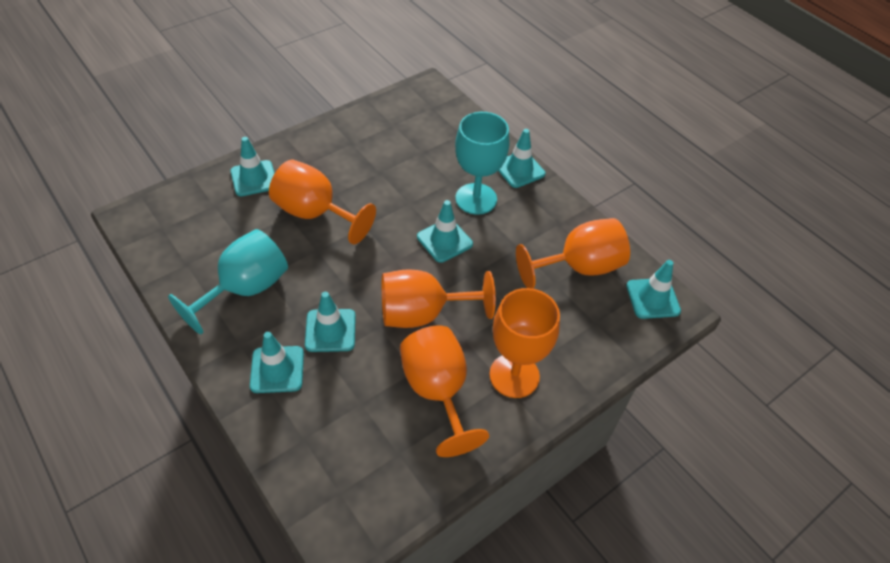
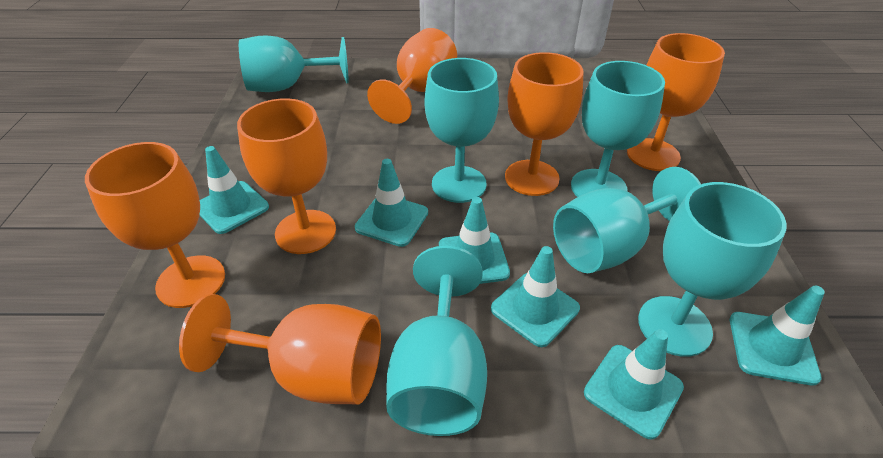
orange goblet: 5 -> 6
turquoise goblet: 2 -> 6

